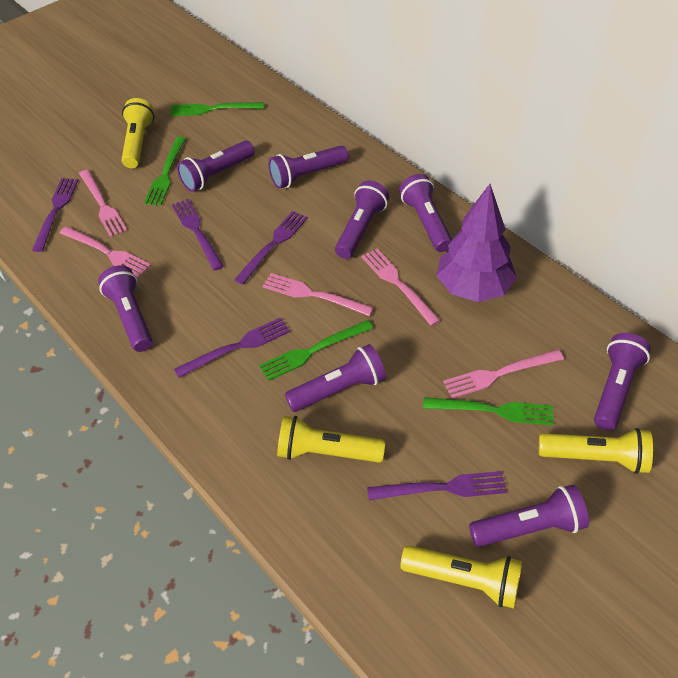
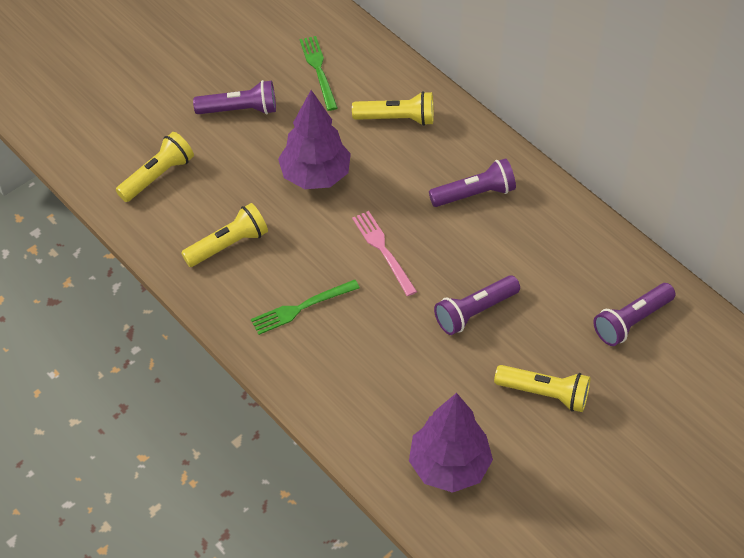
green fork: 4 -> 2
pink fork: 5 -> 1
purple flashlight: 8 -> 4
purple fork: 5 -> 0
purple tree: 1 -> 2

